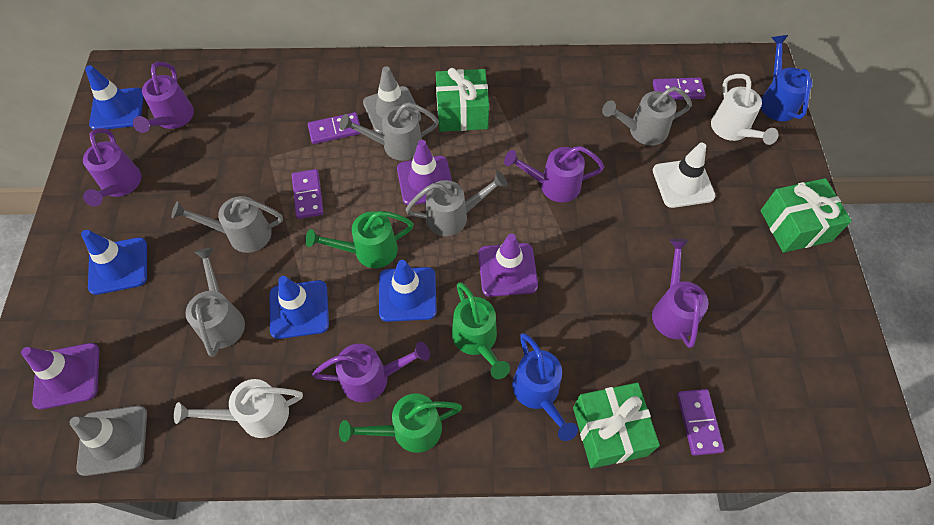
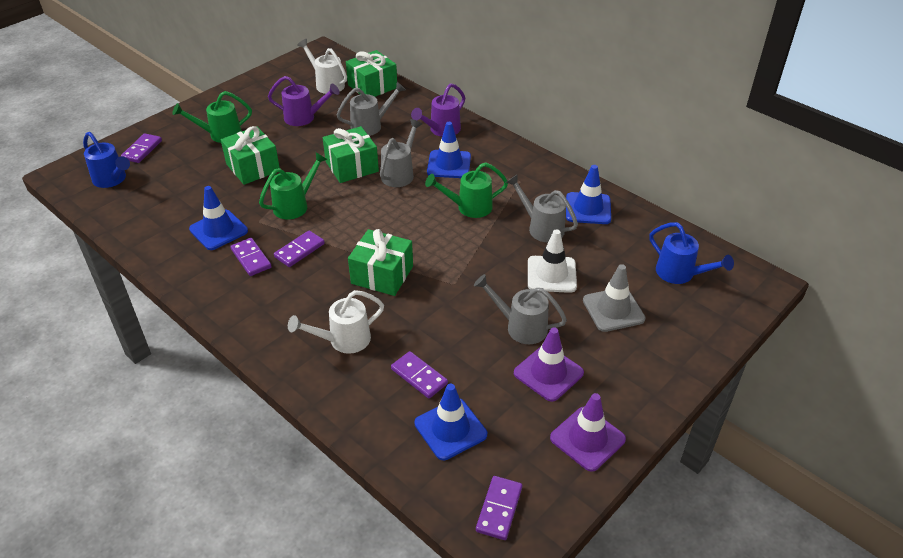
green gift: 3 -> 4
grey traffic cone: 2 -> 1
grey watering can: 5 -> 4
purple domino: 4 -> 5
purple traffic cone: 3 -> 2
purple watering can: 5 -> 2

